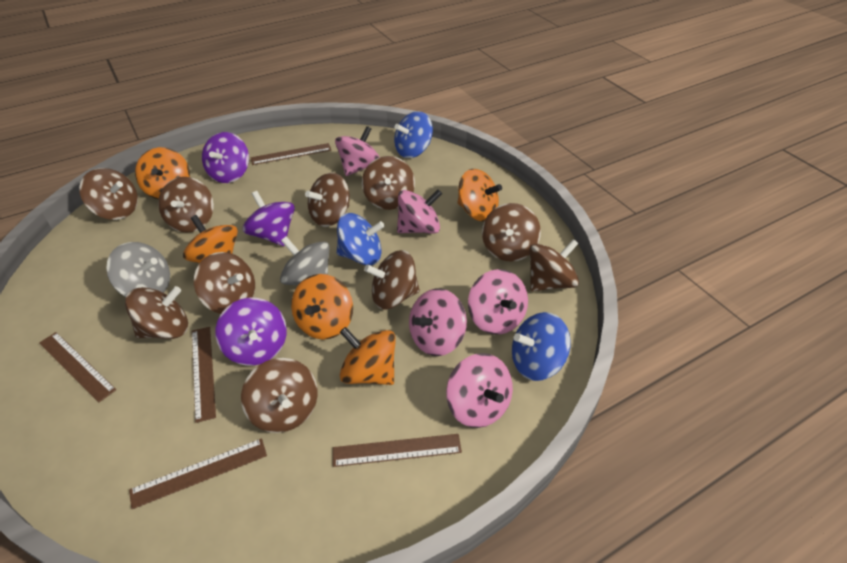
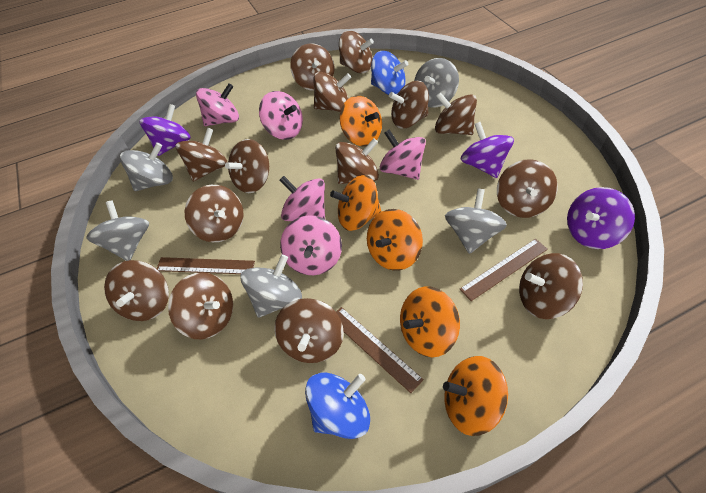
blue spinning top: 3 -> 2
brown ruler: 5 -> 3
brown spinning top: 10 -> 14
grey spinning top: 2 -> 5

